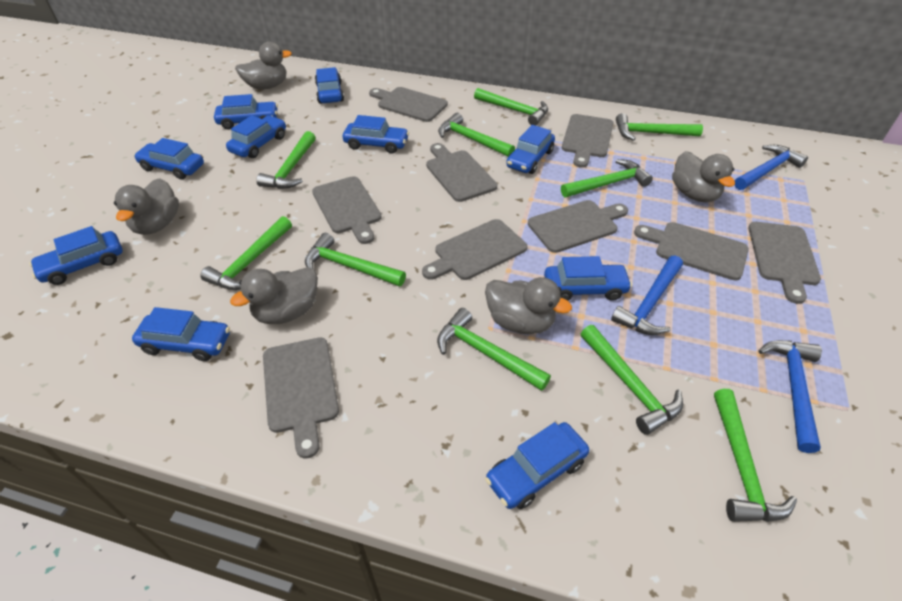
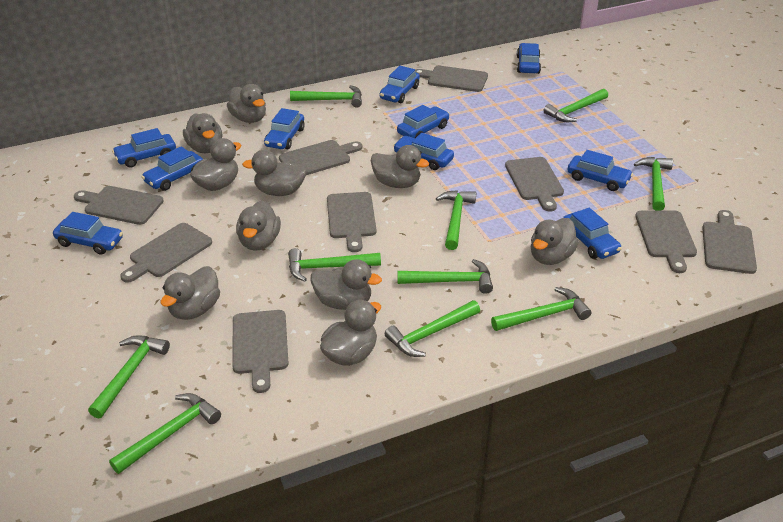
blue hammer: 3 -> 0
grey duck: 5 -> 10

